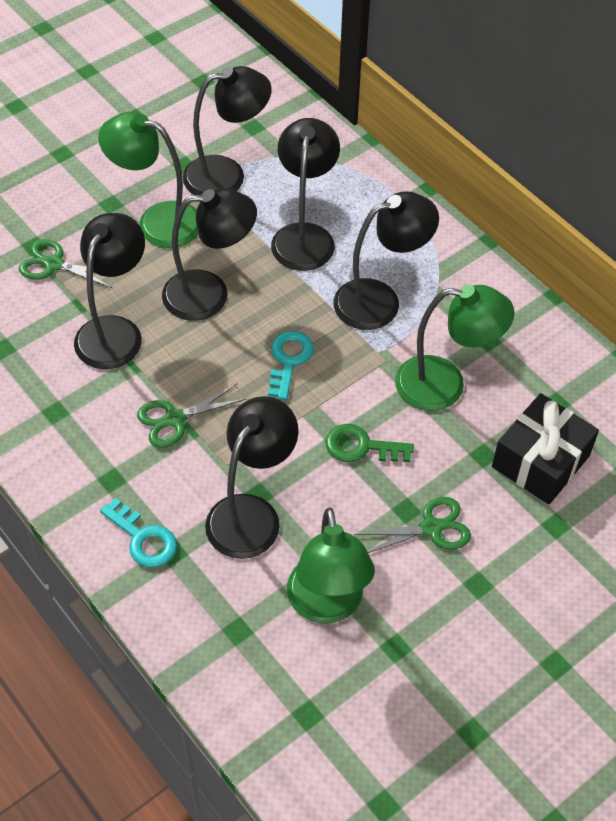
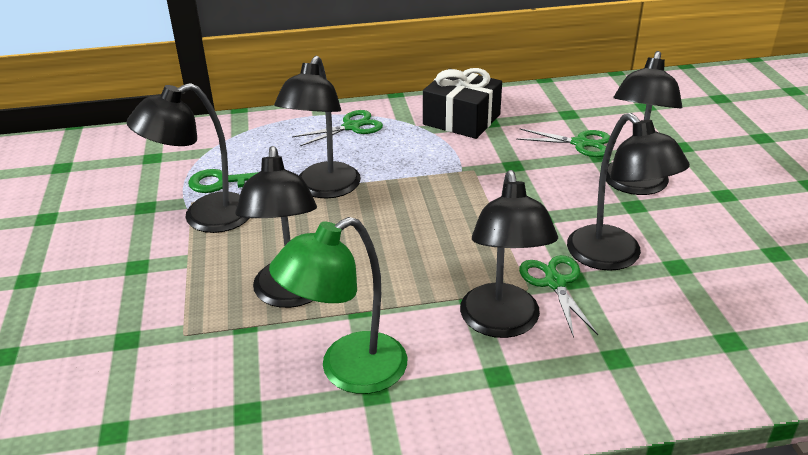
green lamp: 3 -> 1
turquoise key: 2 -> 0

